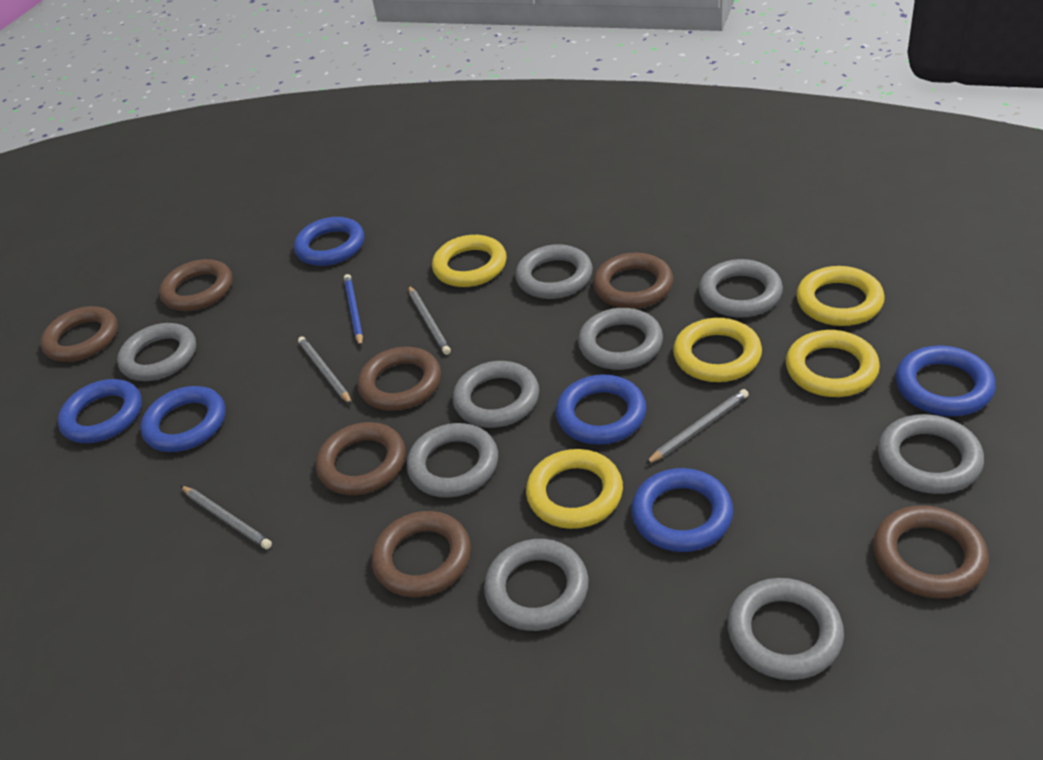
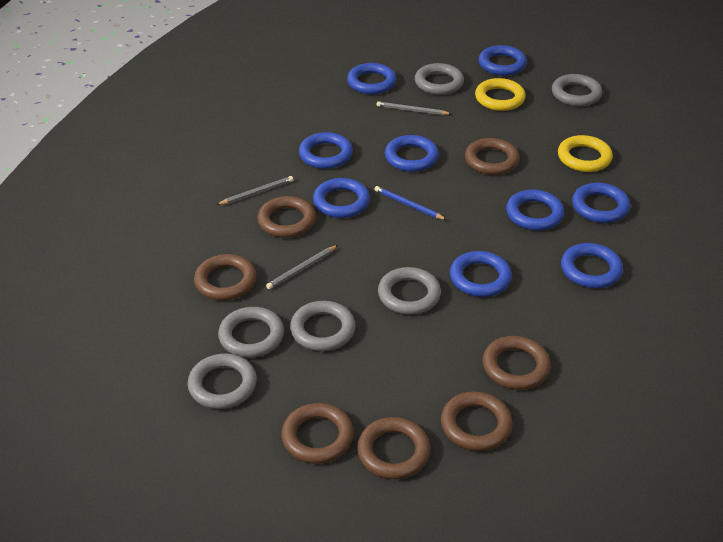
blue ring: 6 -> 9
grey pencil: 4 -> 3
grey ring: 9 -> 6
yellow ring: 5 -> 2

